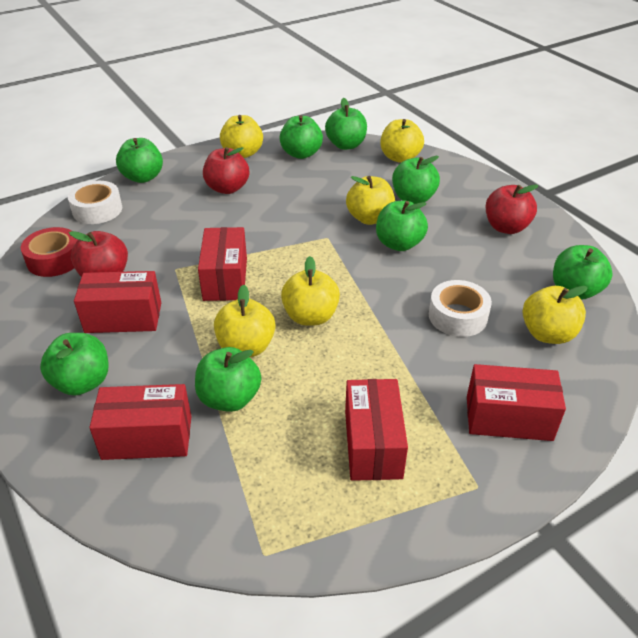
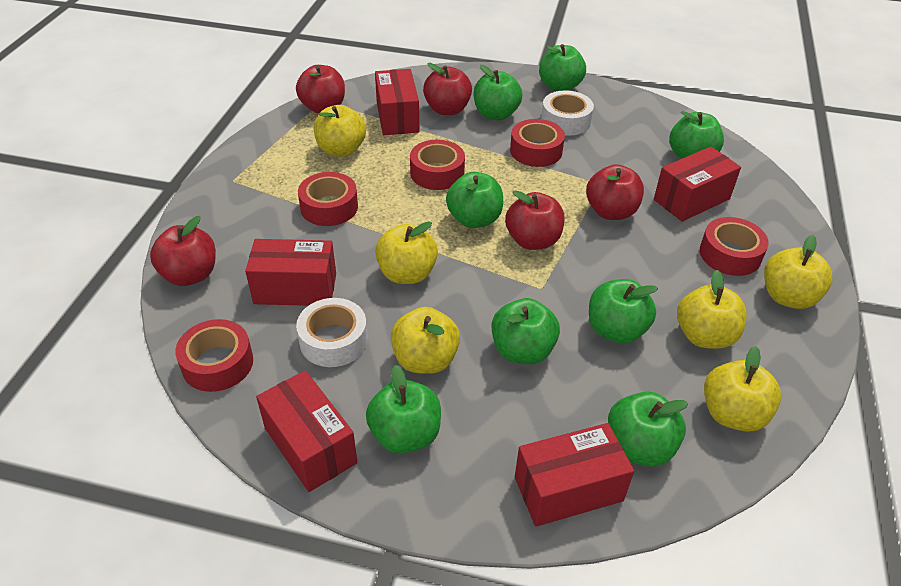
red apple: 3 -> 5
red tape: 1 -> 5

